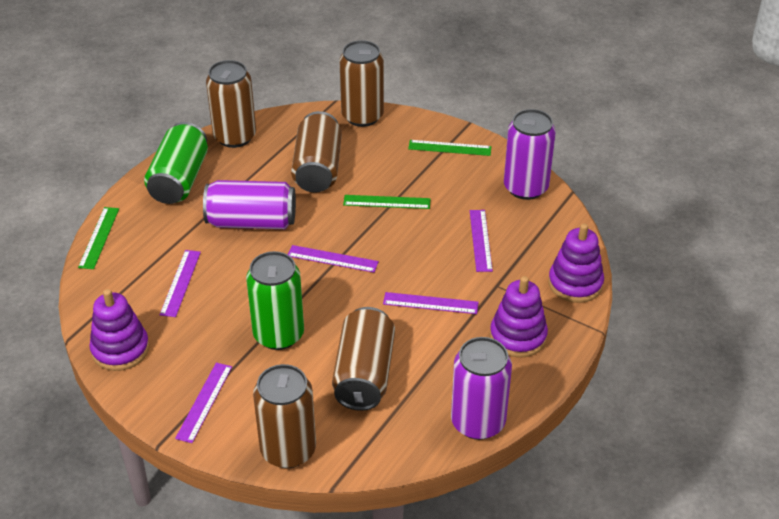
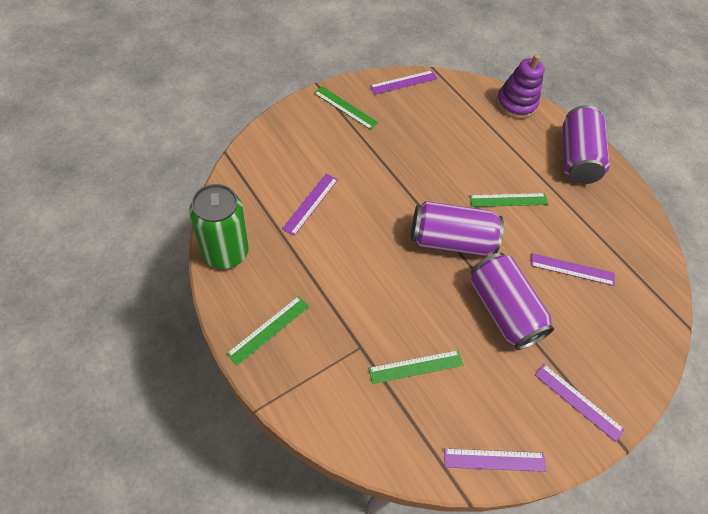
brown can: 5 -> 0
green can: 2 -> 1
green ruler: 3 -> 4
purple stacking toy: 3 -> 1

